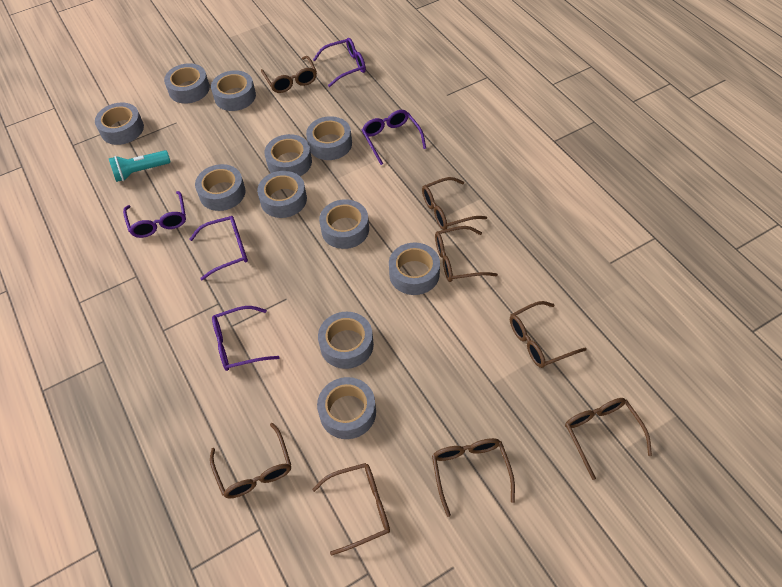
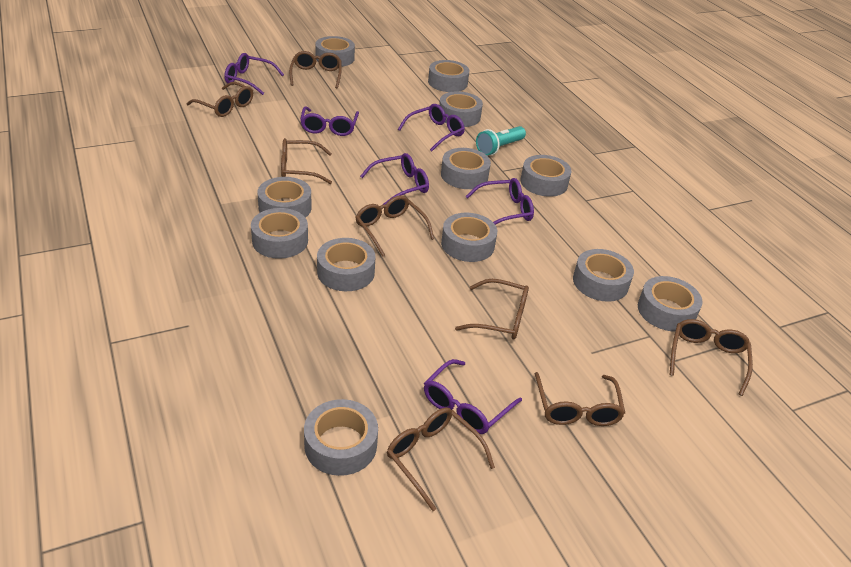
grey tape: 11 -> 12
purple glasses: 5 -> 6

